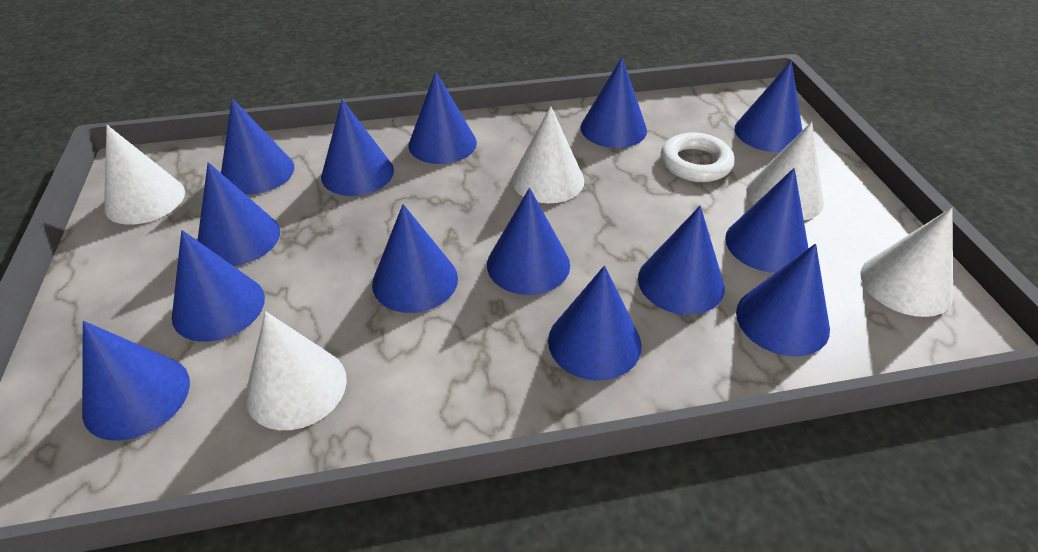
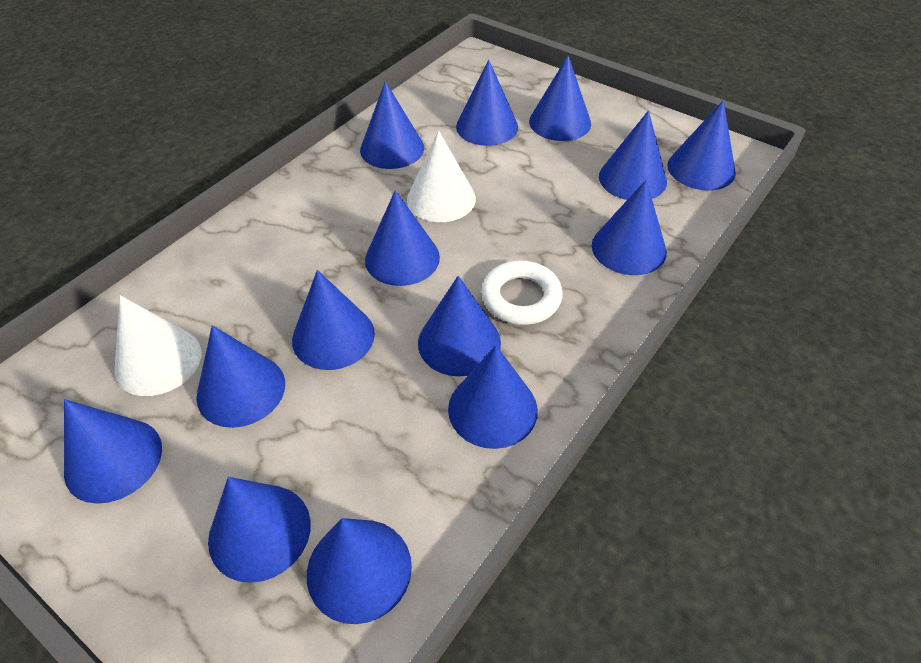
white cone: 5 -> 2

